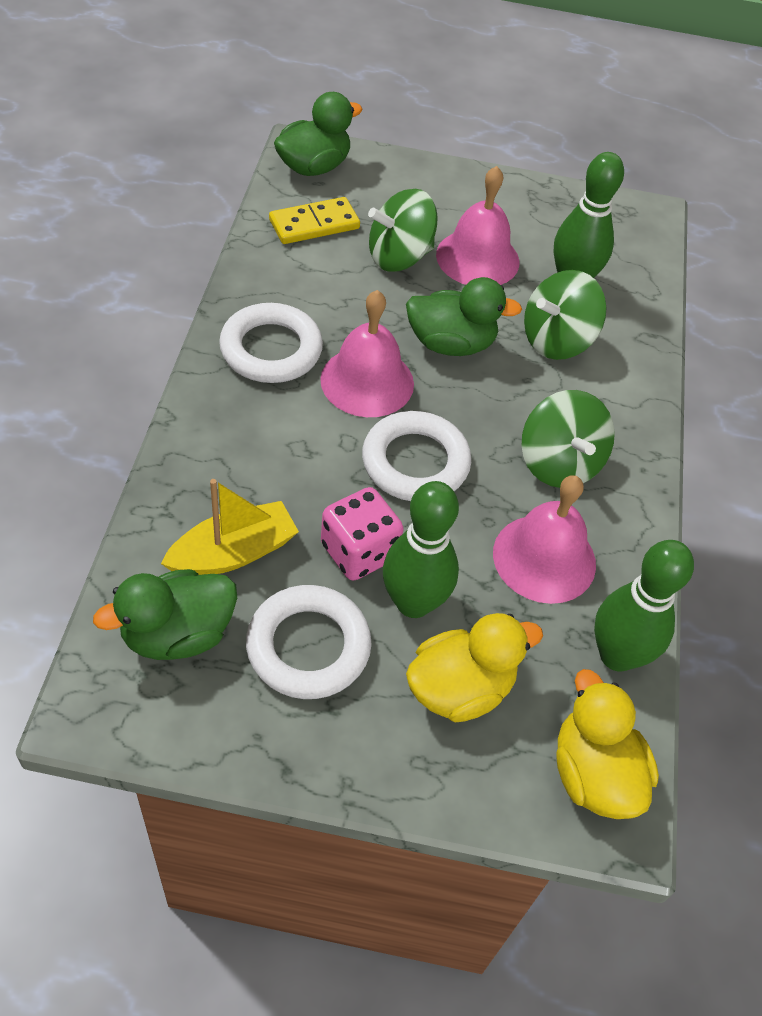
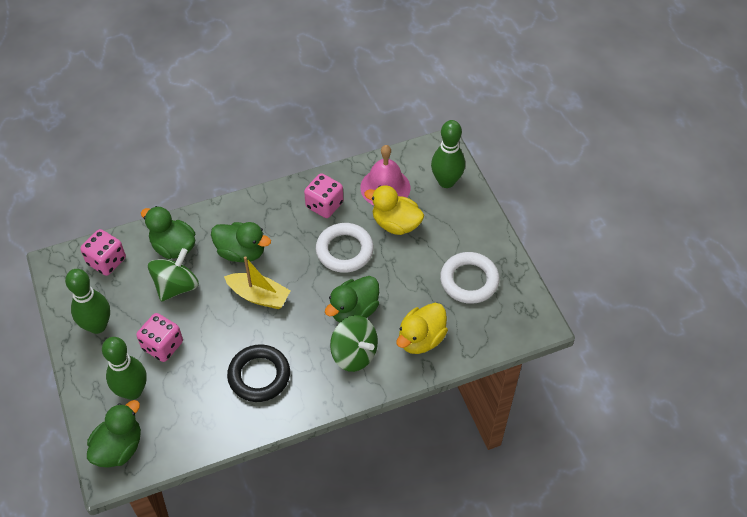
black ring: 0 -> 1
green duck: 3 -> 4
green spinning top: 3 -> 2
pink bell: 3 -> 1
pink dice: 1 -> 3
white ring: 3 -> 2
yellow domino: 1 -> 0

